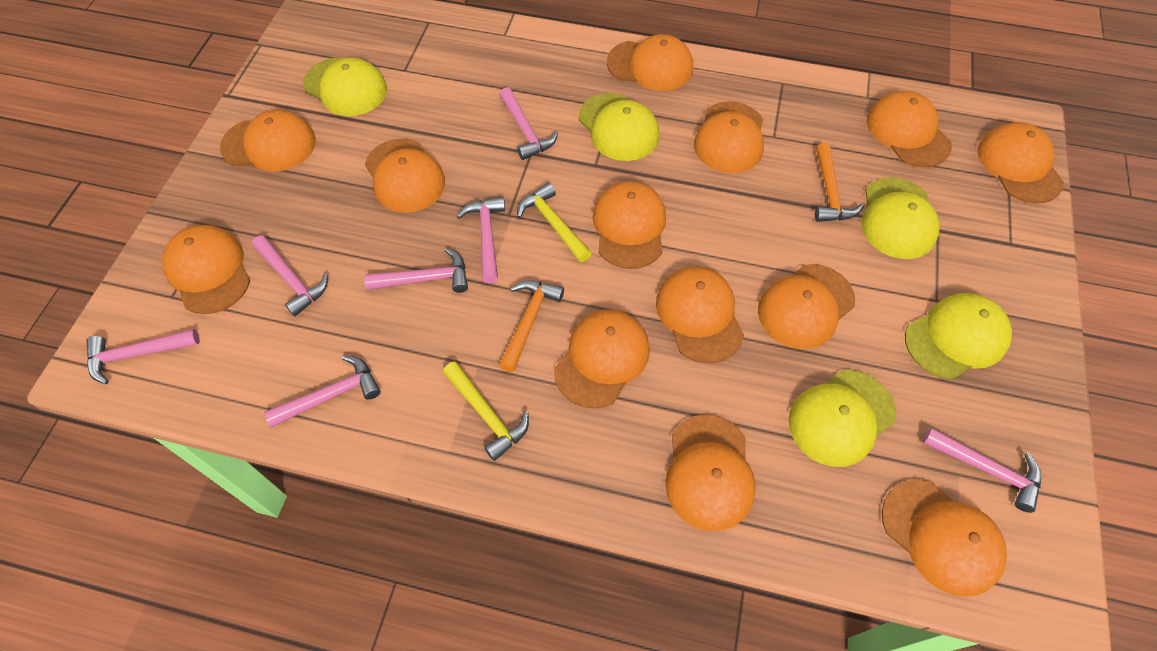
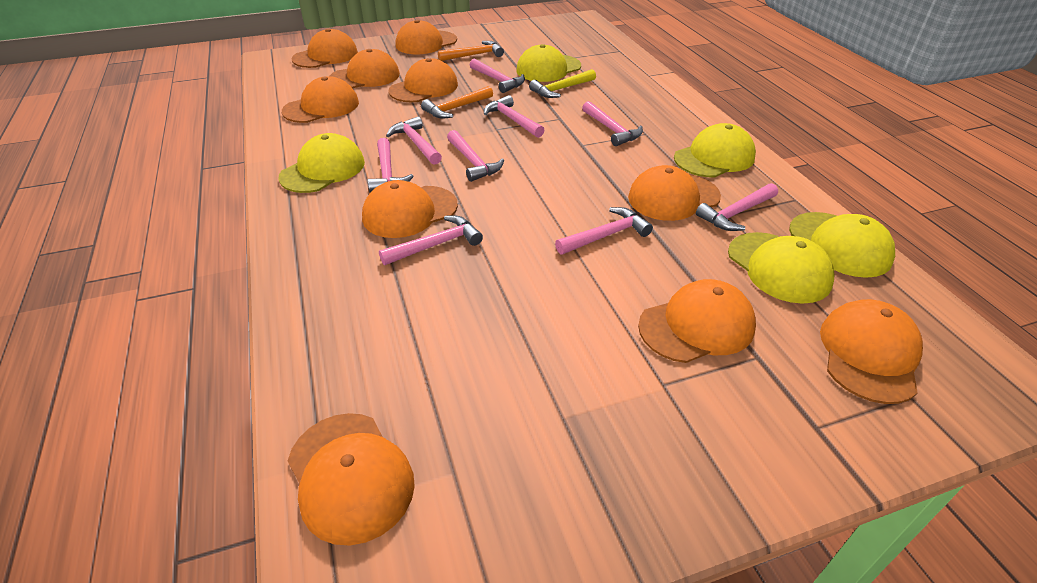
orange cap: 13 -> 10
pink hammer: 7 -> 9
yellow hammer: 2 -> 1

